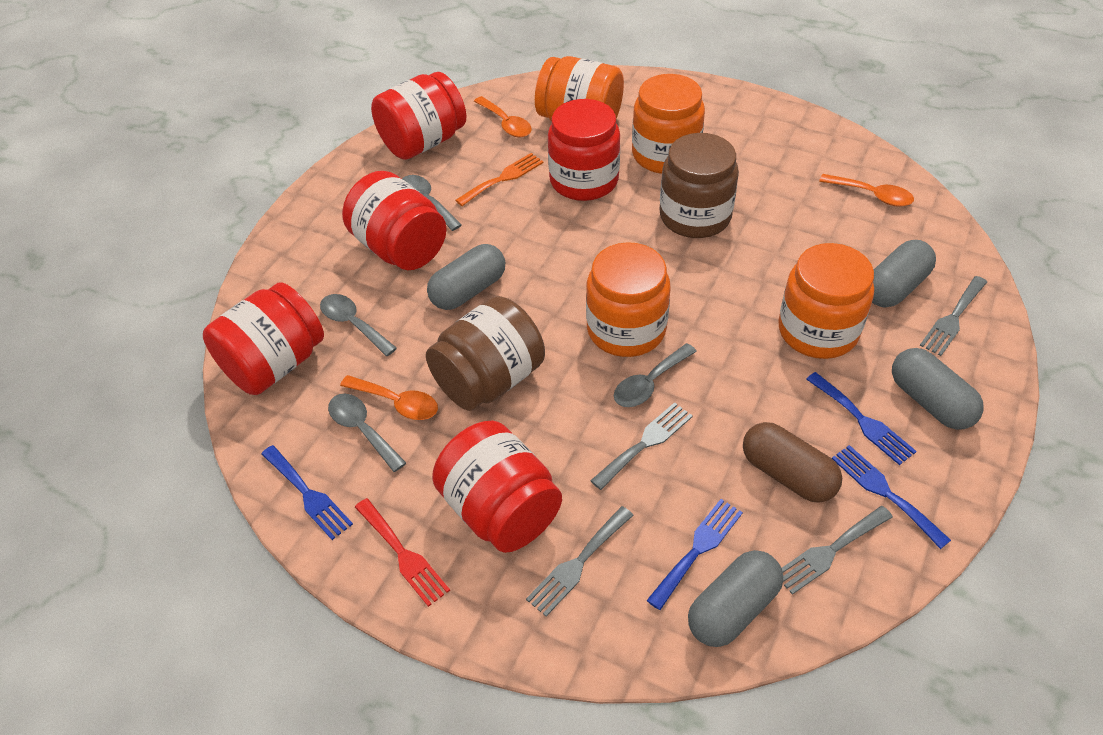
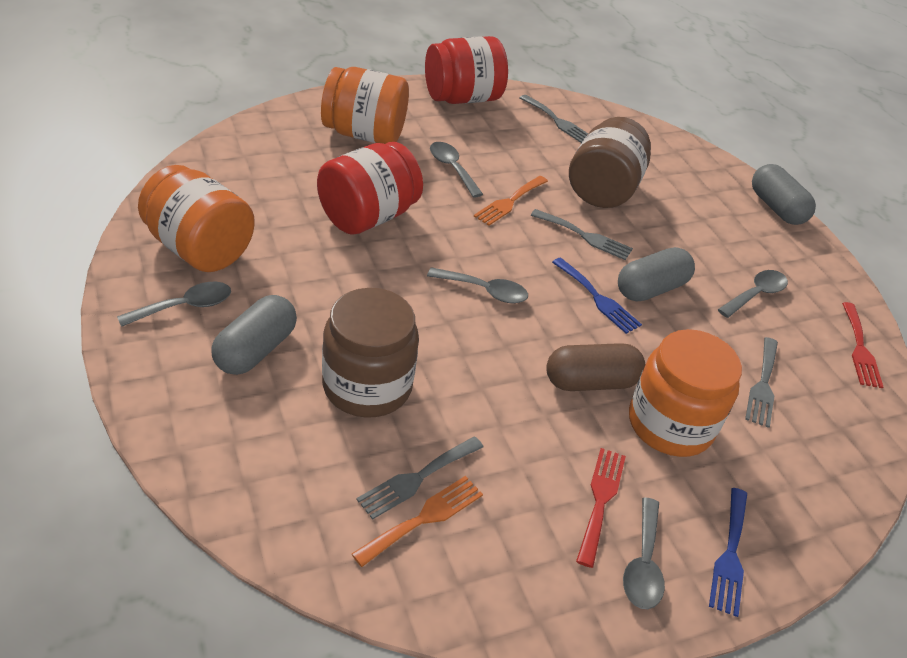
blue fork: 4 -> 2
grey capsule: 4 -> 3
grey spoon: 4 -> 5
orange fork: 1 -> 2
orange jar: 4 -> 3
orange spoon: 3 -> 0
red fork: 1 -> 2
red jar: 5 -> 2

